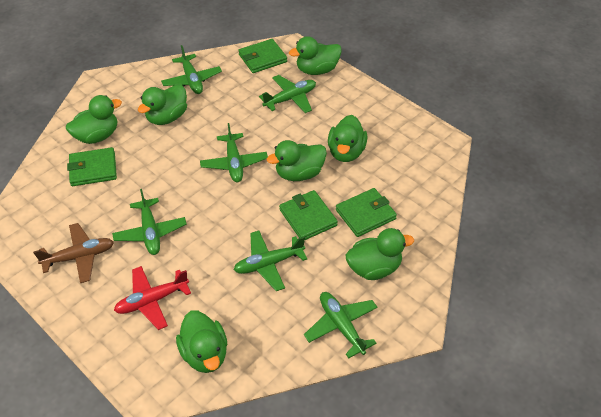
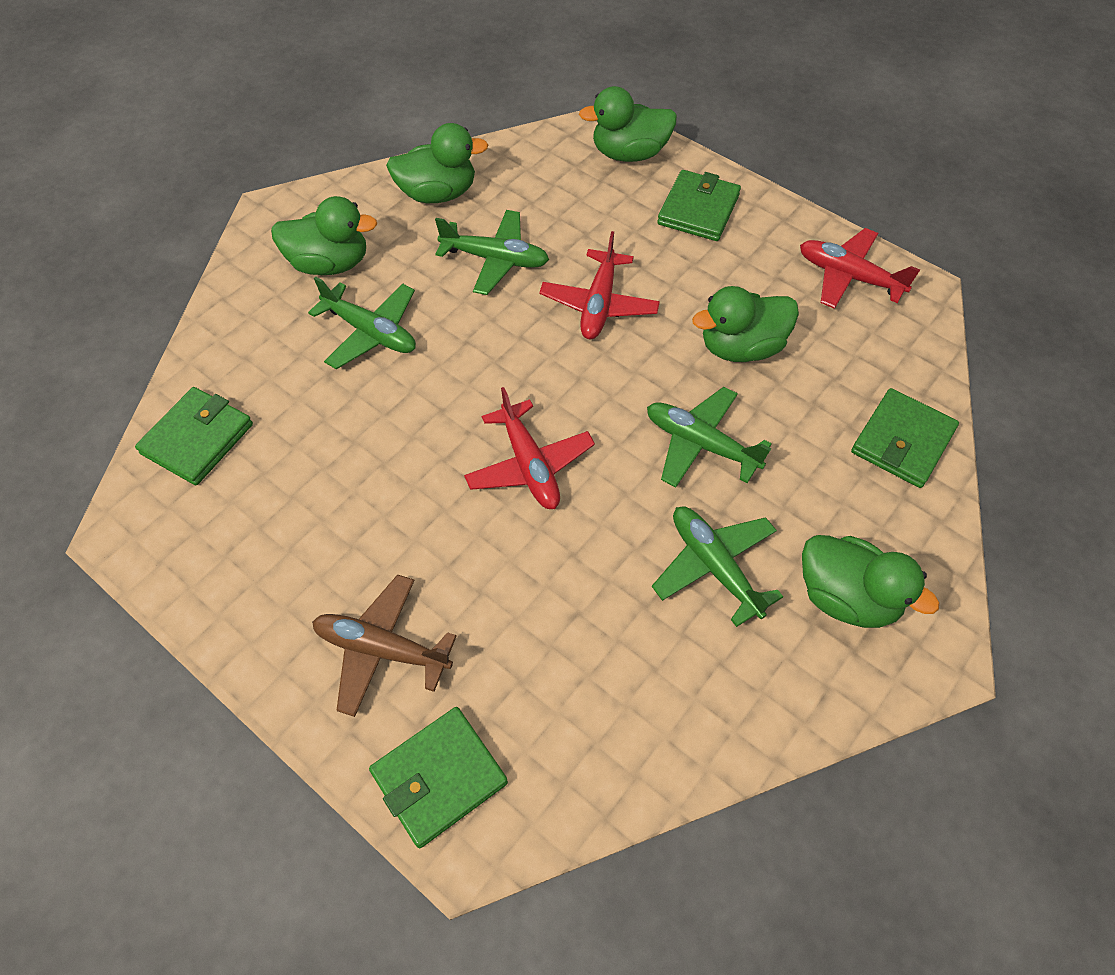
green duck: 7 -> 5
green plane: 6 -> 4
red plane: 1 -> 3

